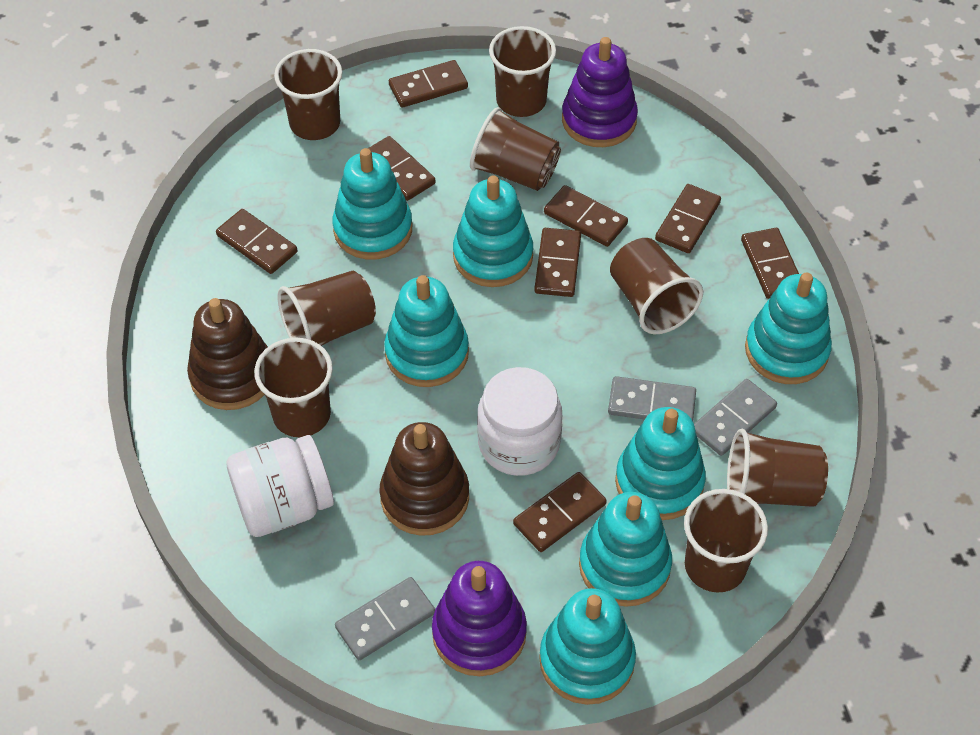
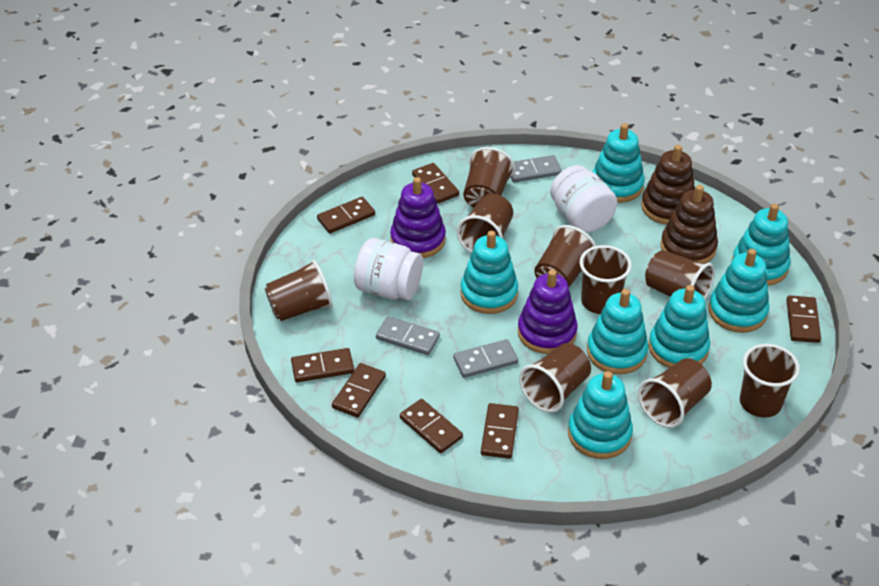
brown cup: 8 -> 9
brown domino: 8 -> 7

